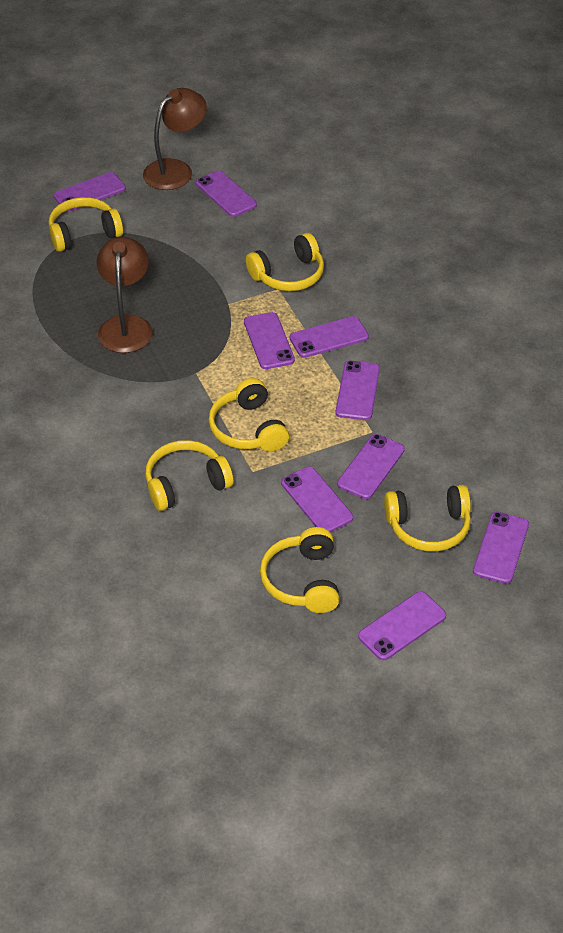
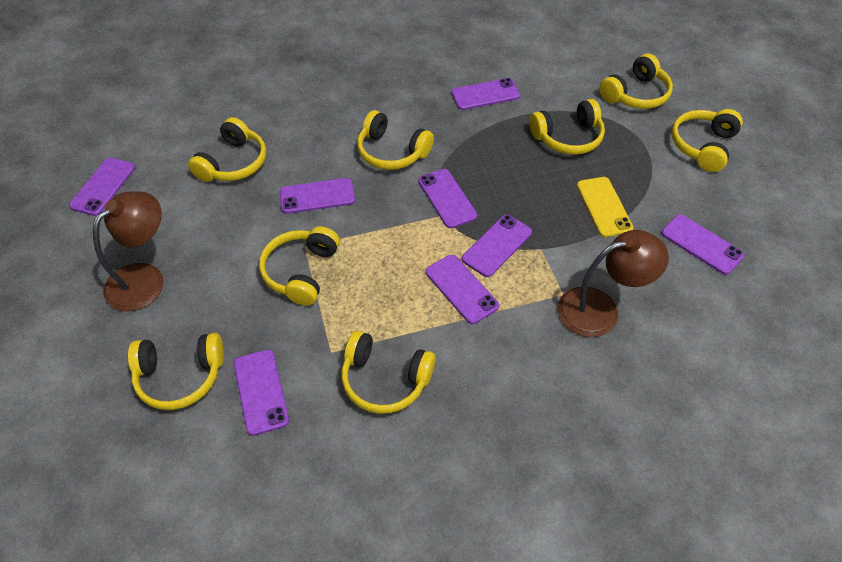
purple phone: 9 -> 8
yellow headphones: 6 -> 8
yellow phone: 0 -> 1

